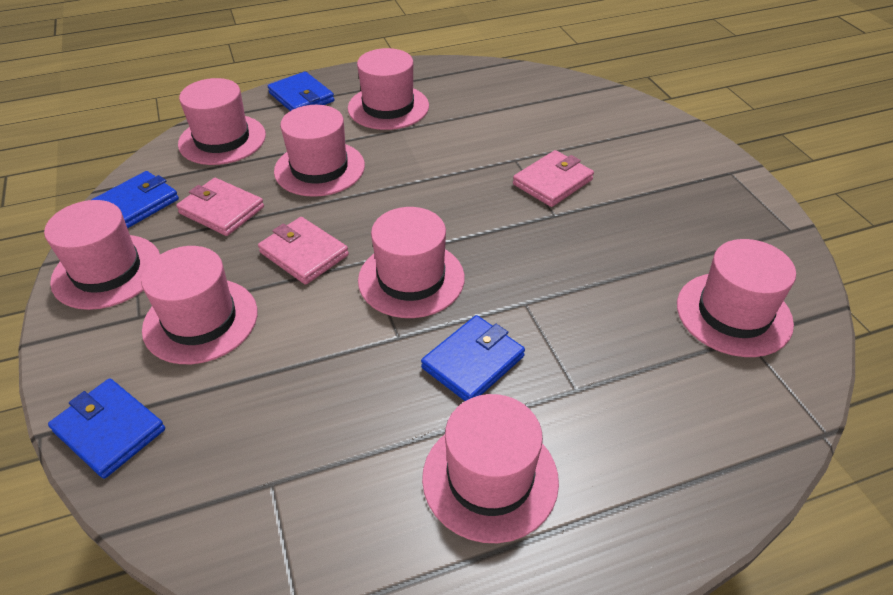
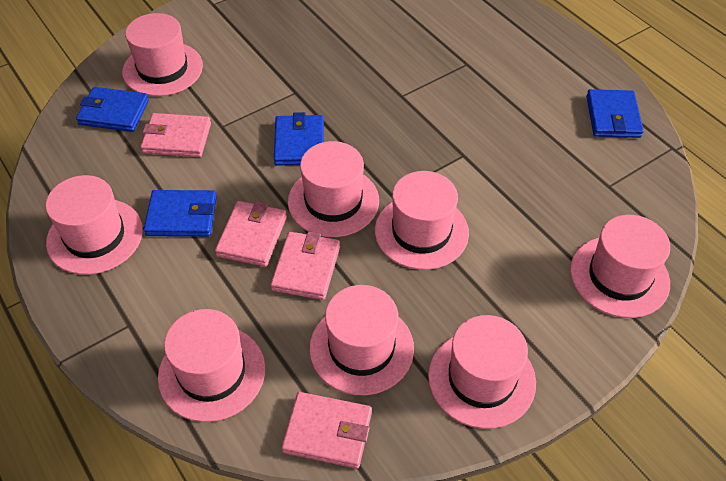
pink wallet: 3 -> 4

